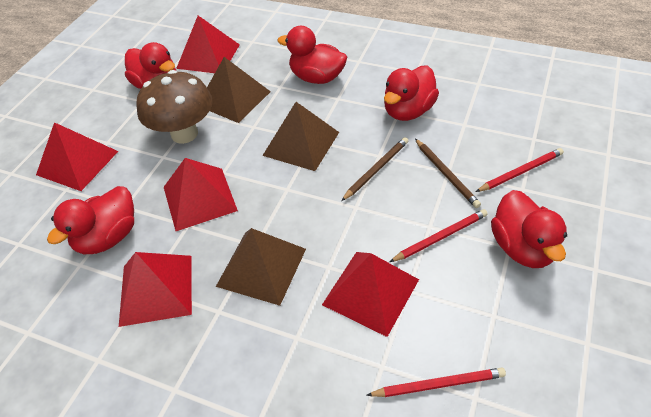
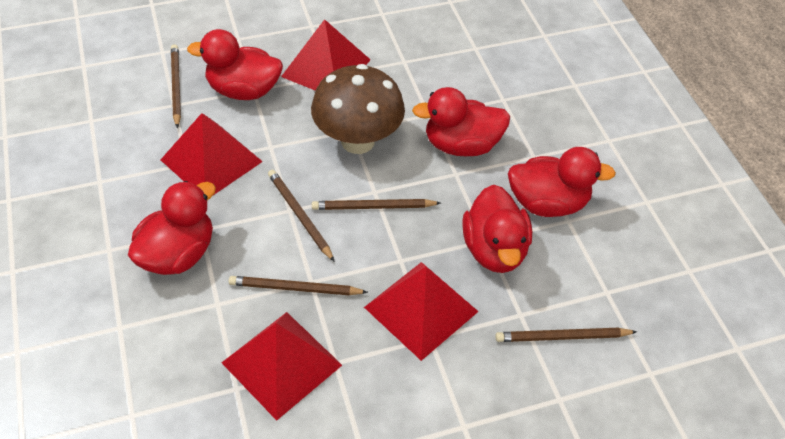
brown pencil: 2 -> 5
brown pyramid: 3 -> 0
red pencil: 3 -> 0
red pyramid: 5 -> 4

